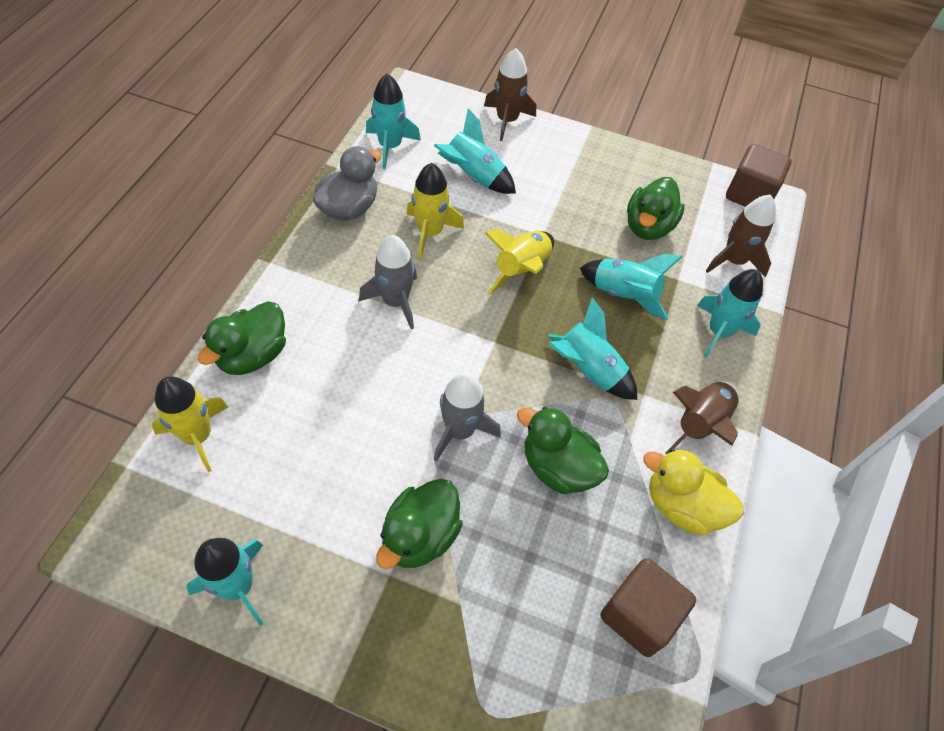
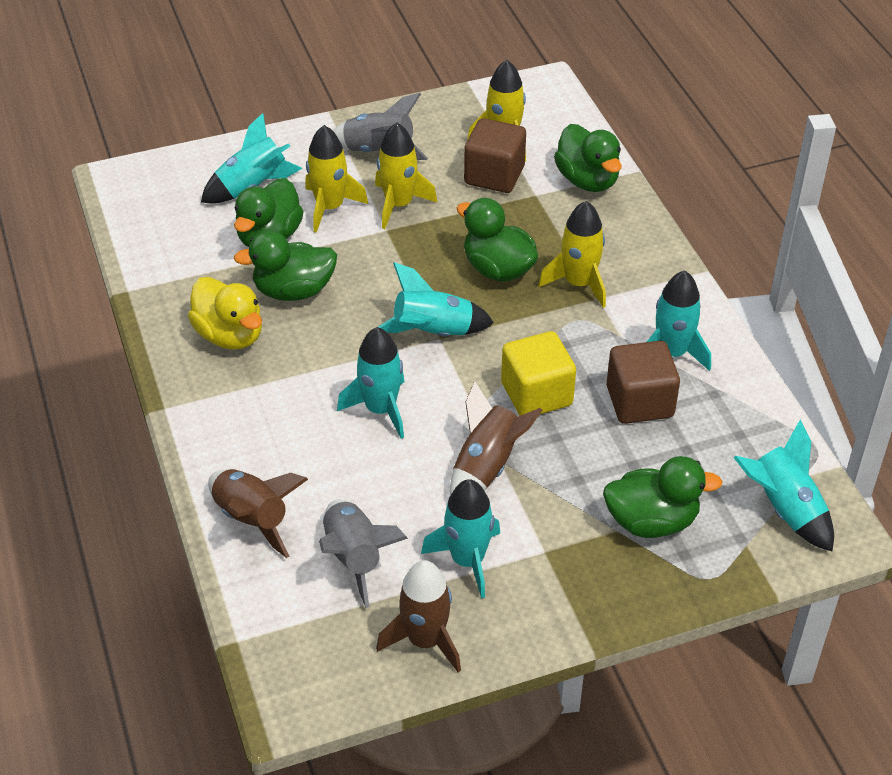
green duck: 4 -> 5
grey duck: 1 -> 0
yellow cube: 0 -> 1
yellow rocket: 3 -> 4

